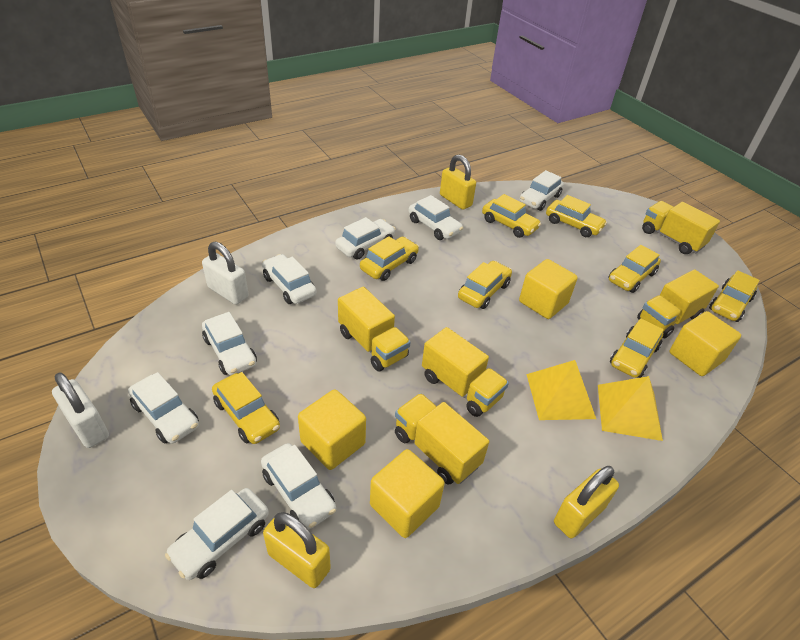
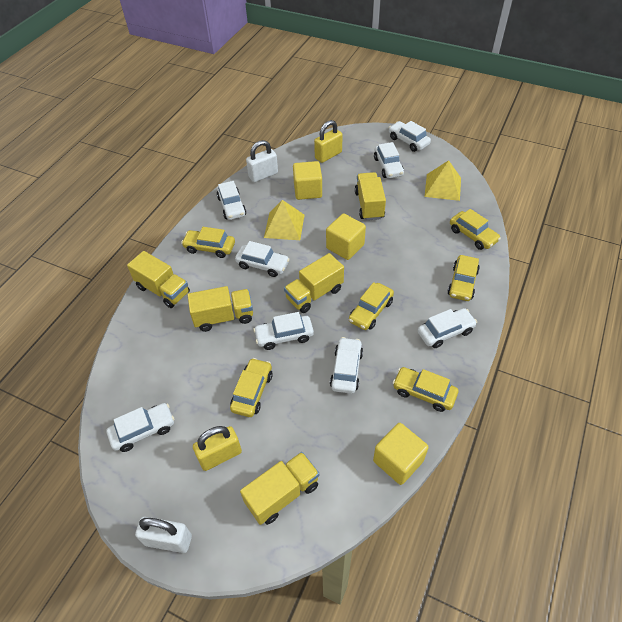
yellow car: 8 -> 6
yellow cube: 4 -> 3
yellow padlock: 3 -> 2

